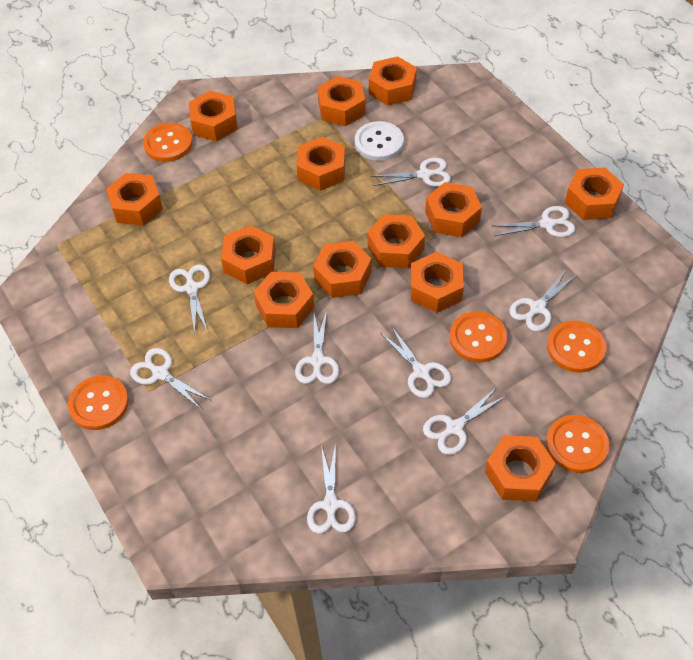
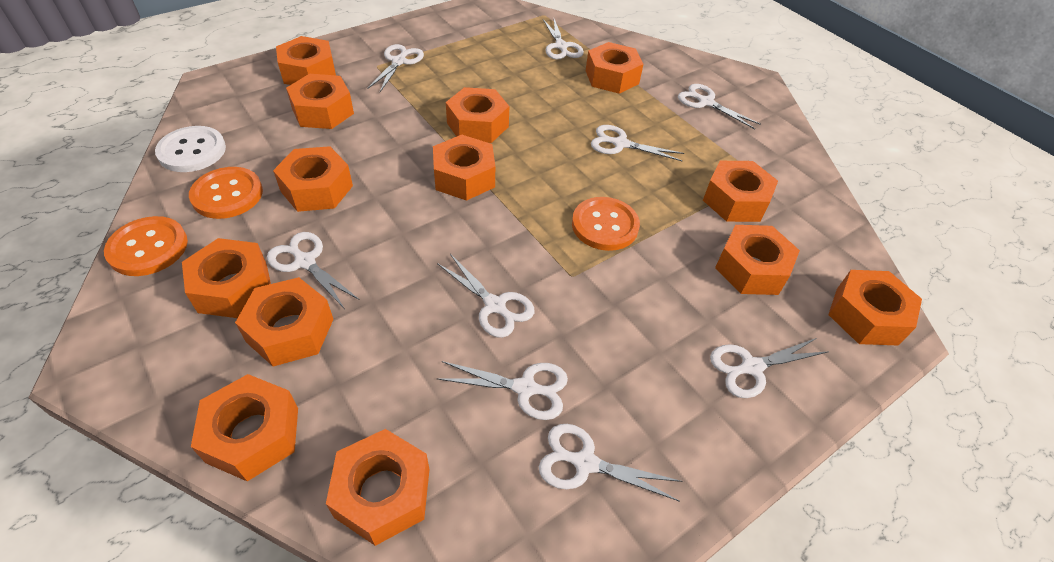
orange button: 5 -> 3

